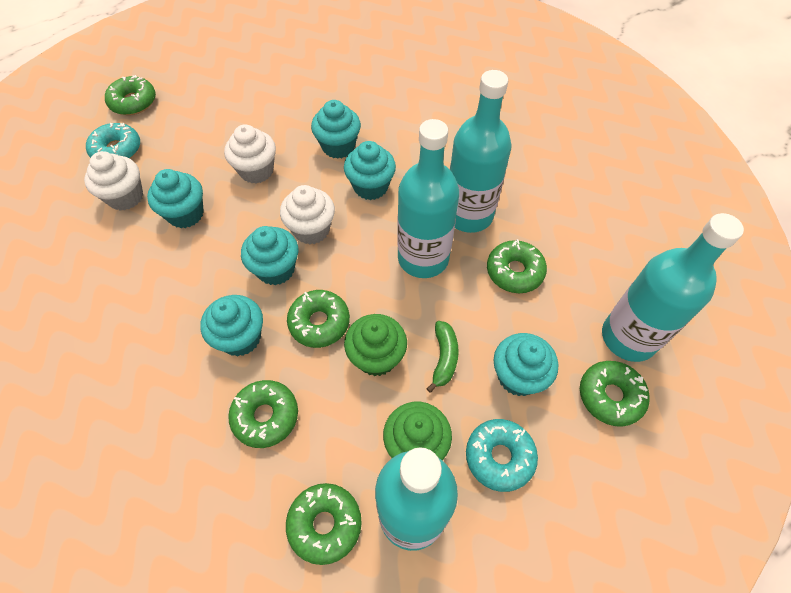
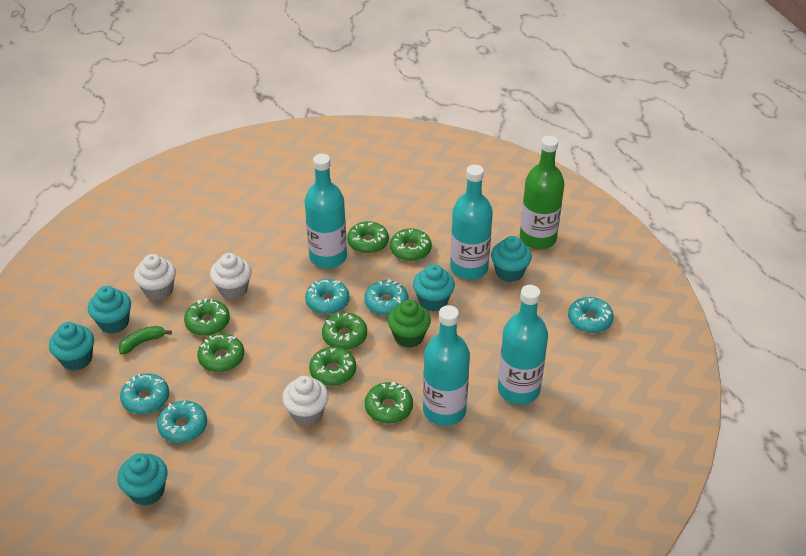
green bottle: 0 -> 1
green cupcake: 2 -> 1
green donut: 6 -> 7
turquoise cupcake: 6 -> 5
turquoise donut: 2 -> 5

